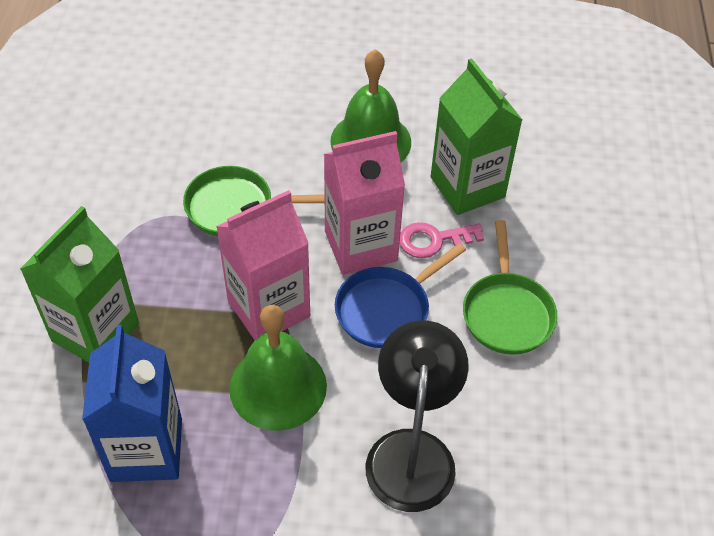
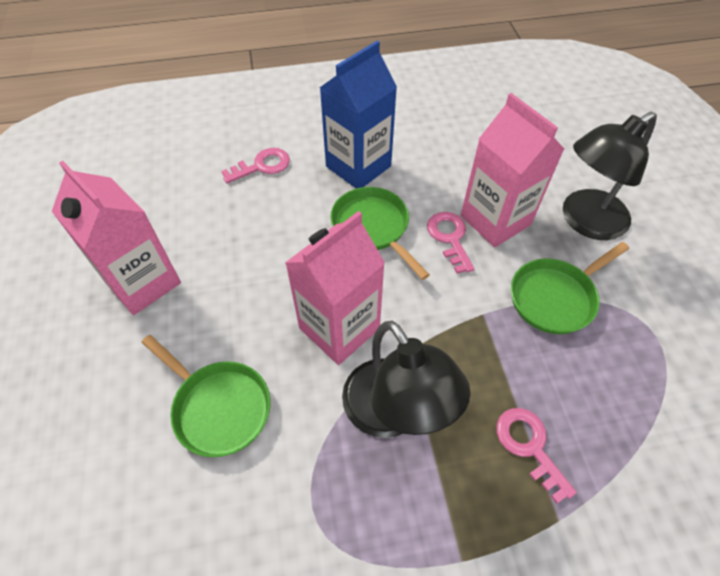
black lamp: 1 -> 2
blue pan: 1 -> 0
green bell: 2 -> 0
green carton: 2 -> 0
green pan: 2 -> 3
pink carton: 2 -> 3
pink key: 1 -> 3

